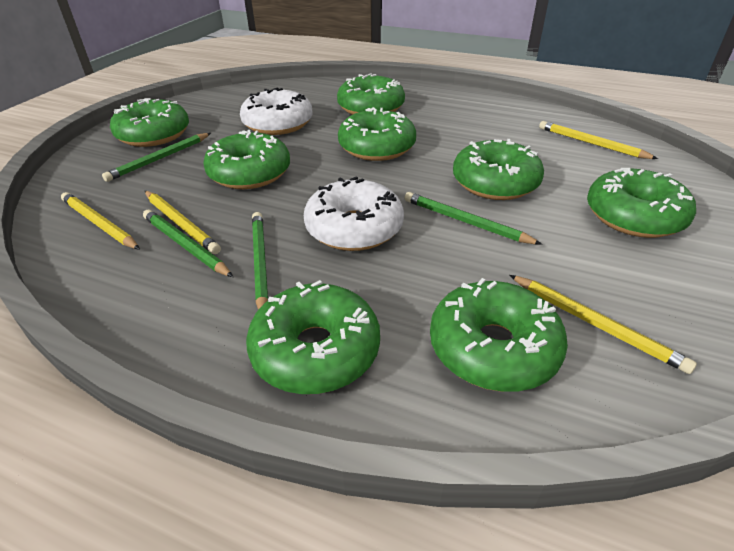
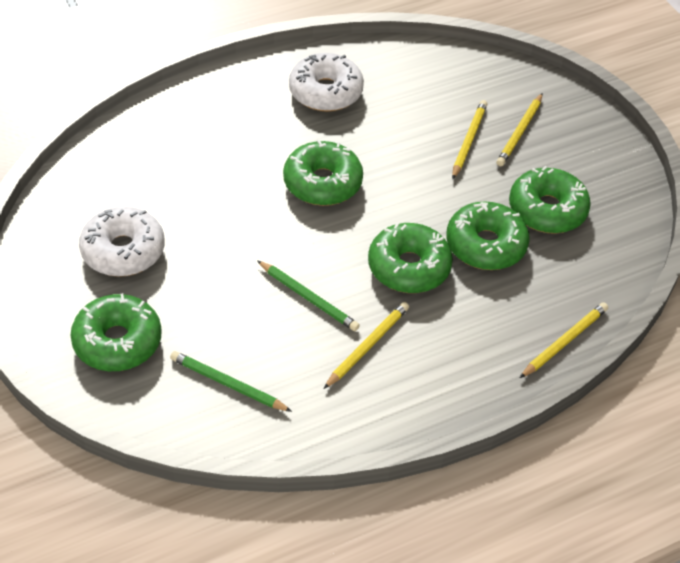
green donut: 8 -> 5
green pencil: 4 -> 2

